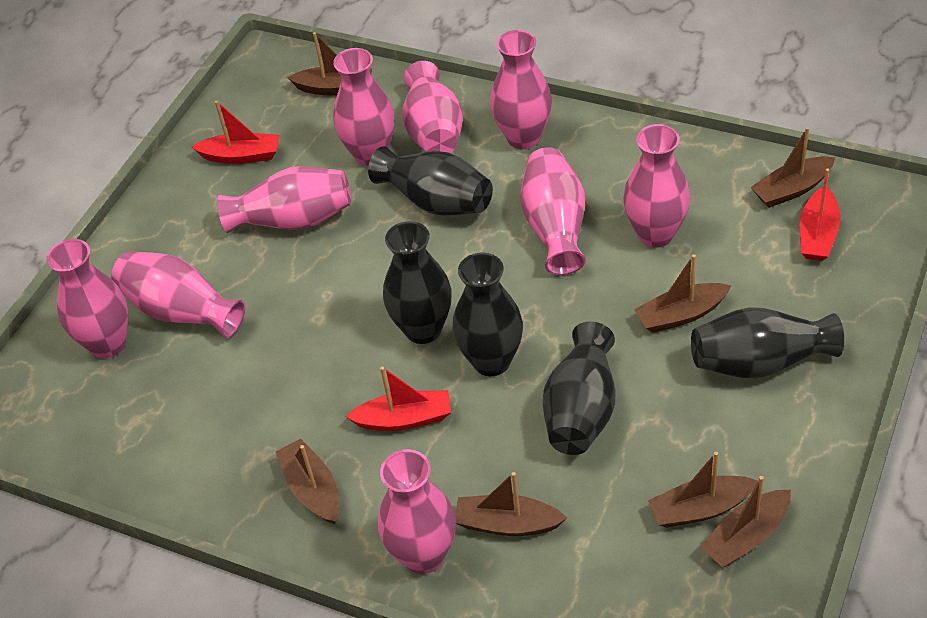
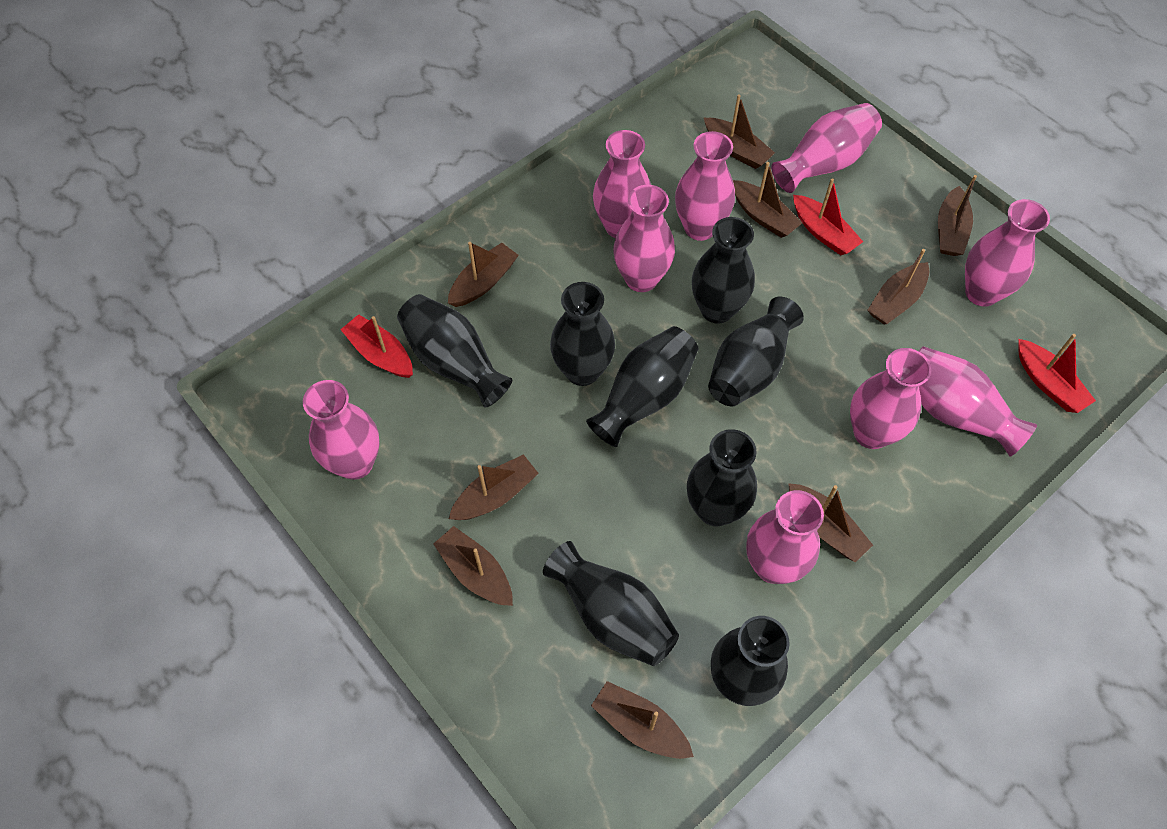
black vase: 5 -> 8
brown boat: 7 -> 9

